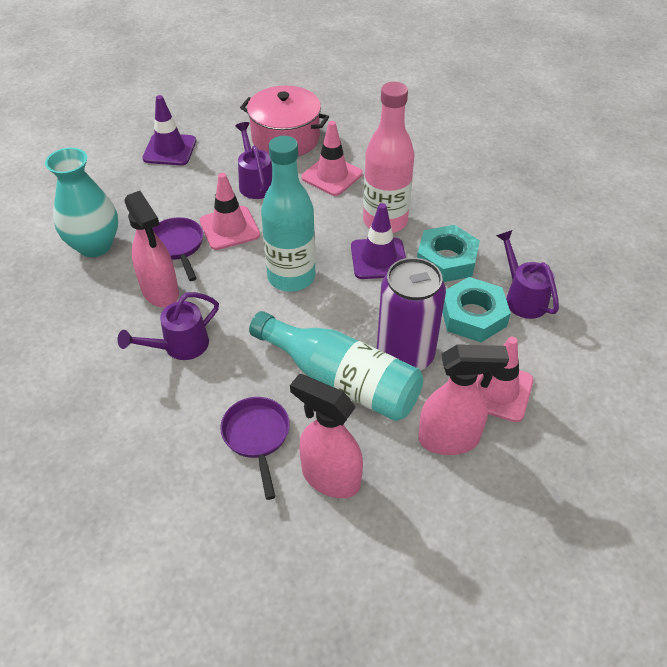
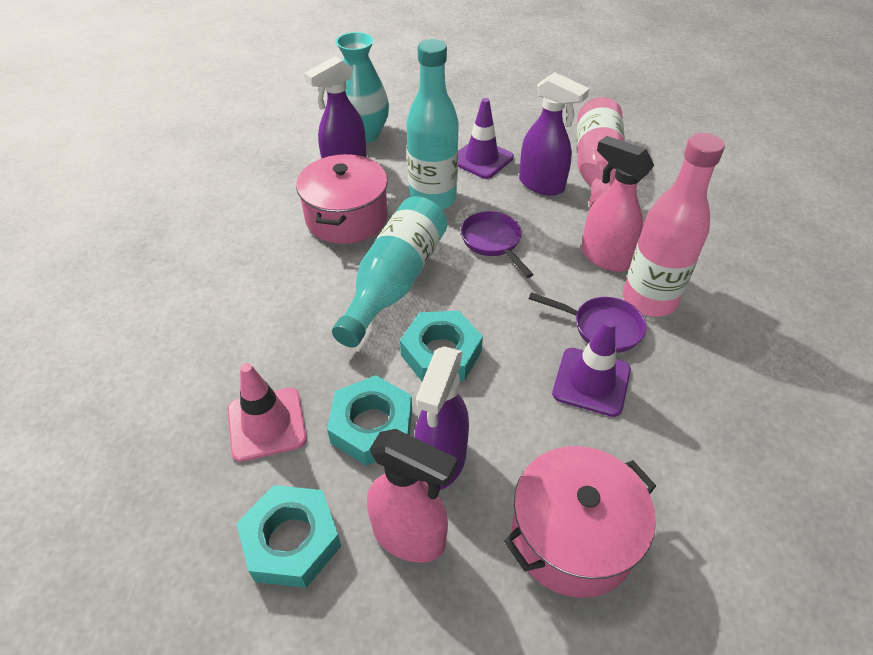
pink bottle: 1 -> 2
pink pot: 1 -> 2
pink spray bottle: 3 -> 2
pink traffic cone: 3 -> 1
purple can: 1 -> 0
purple spray bottle: 0 -> 3
purple watering can: 3 -> 0
turquoise nut: 2 -> 3

